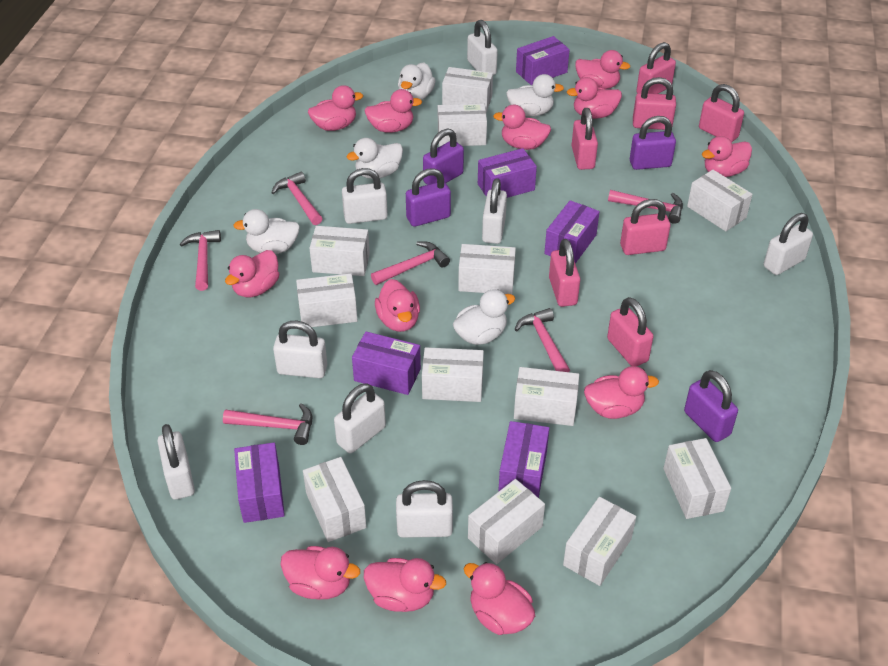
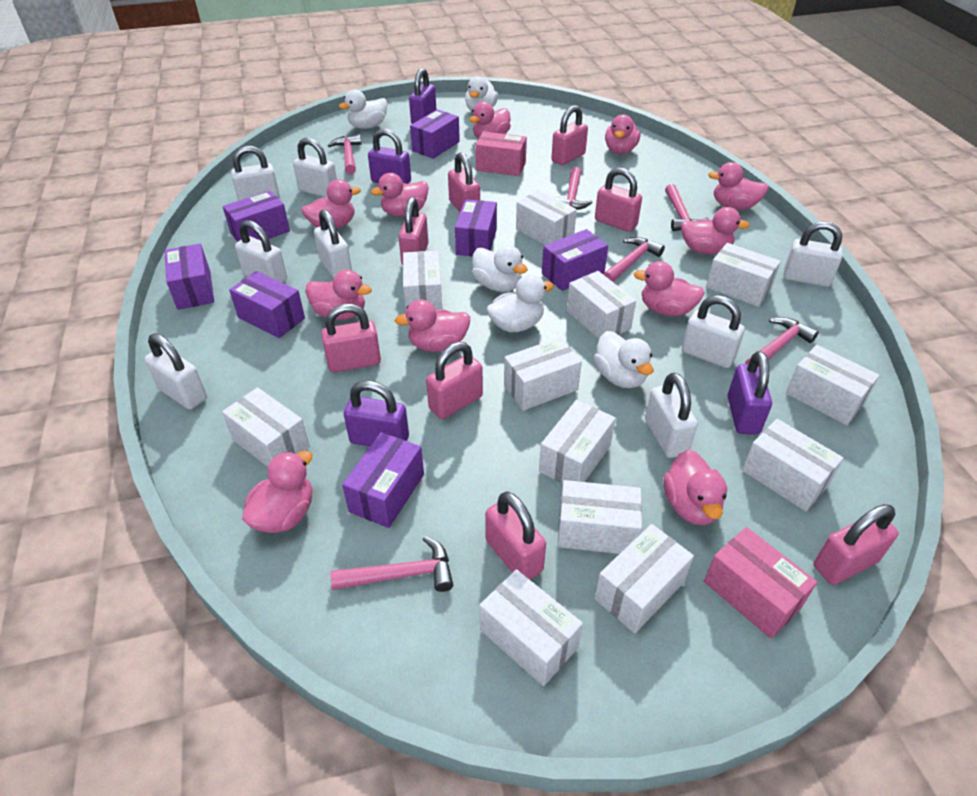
pink box: 0 -> 2
pink duck: 12 -> 11
pink padlock: 7 -> 8
purple box: 6 -> 7

